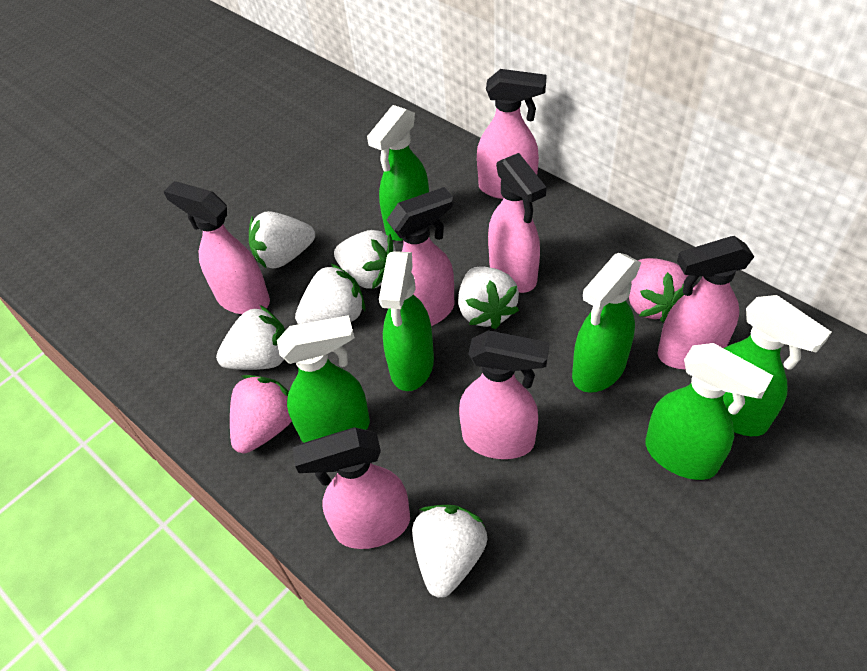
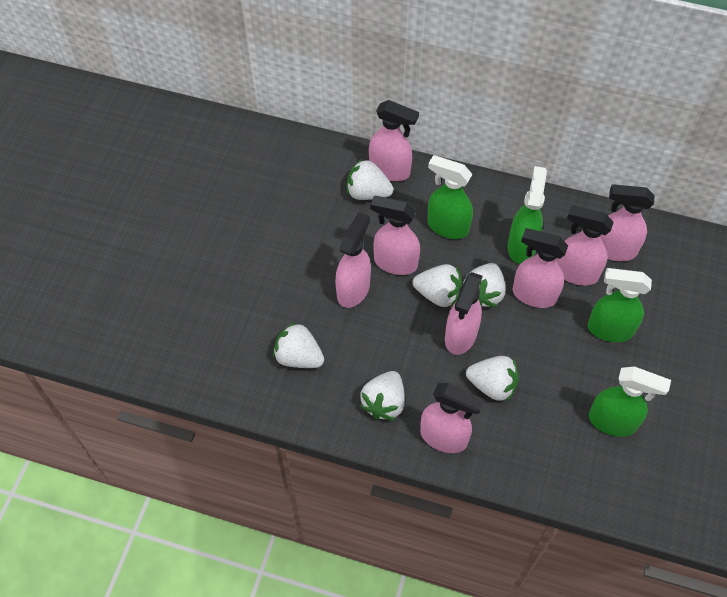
green spray bottle: 6 -> 4
pink spray bottle: 7 -> 8
pink strawberry: 2 -> 0

